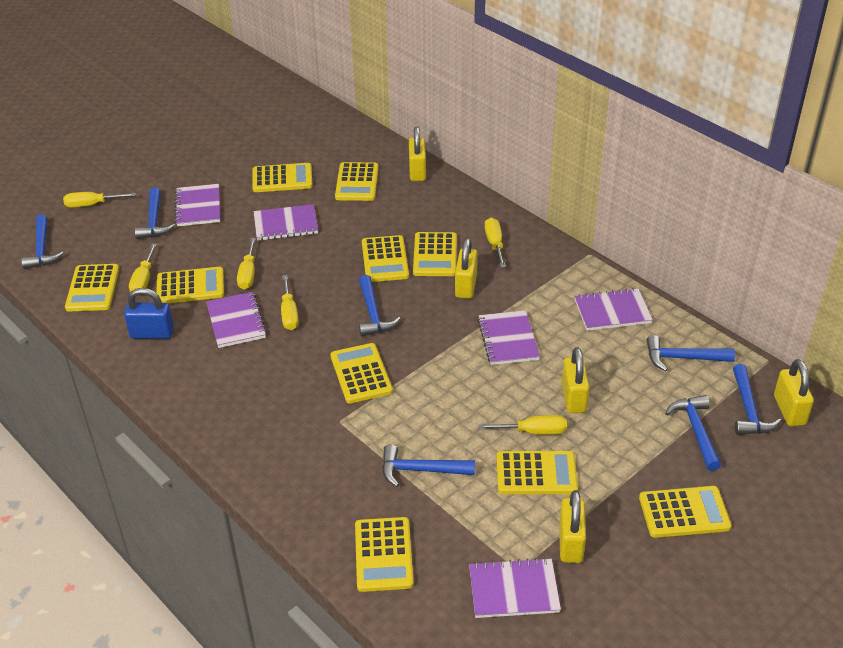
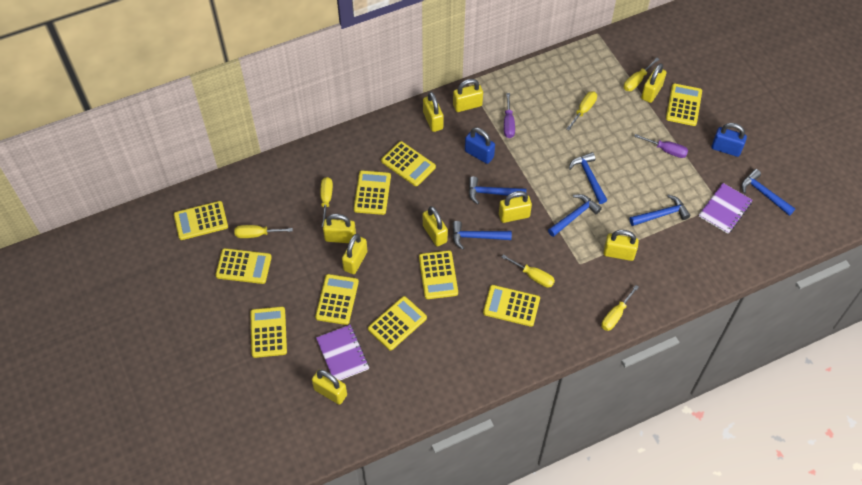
blue hammer: 7 -> 6
blue padlock: 1 -> 2
purple notebook: 6 -> 2
purple screwdriver: 0 -> 2
yellow padlock: 5 -> 9

